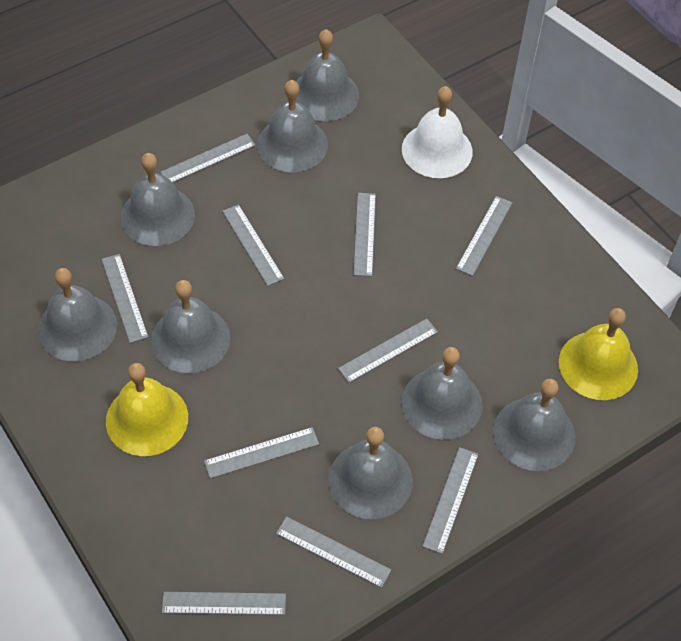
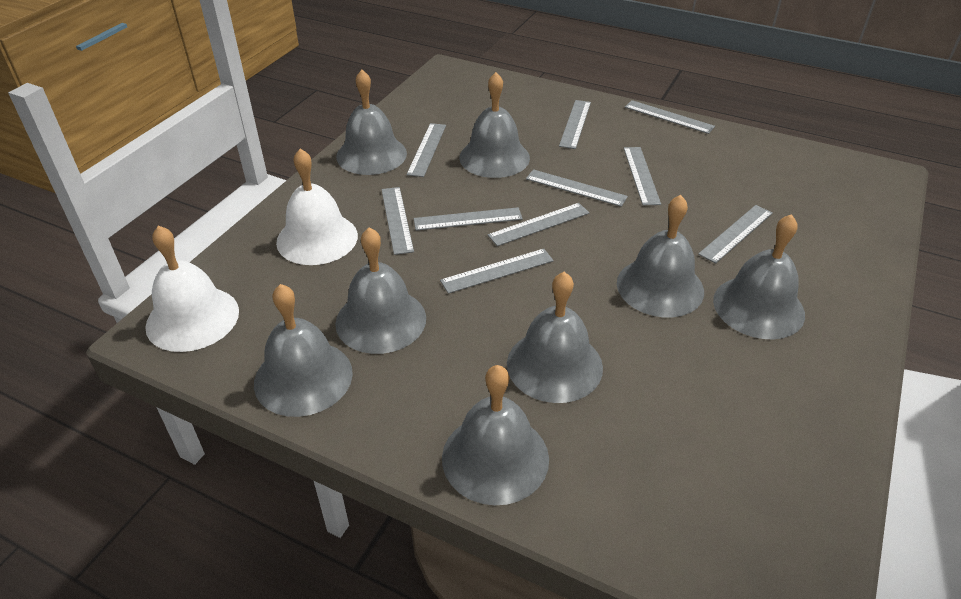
white bell: 1 -> 2
yellow bell: 2 -> 0

